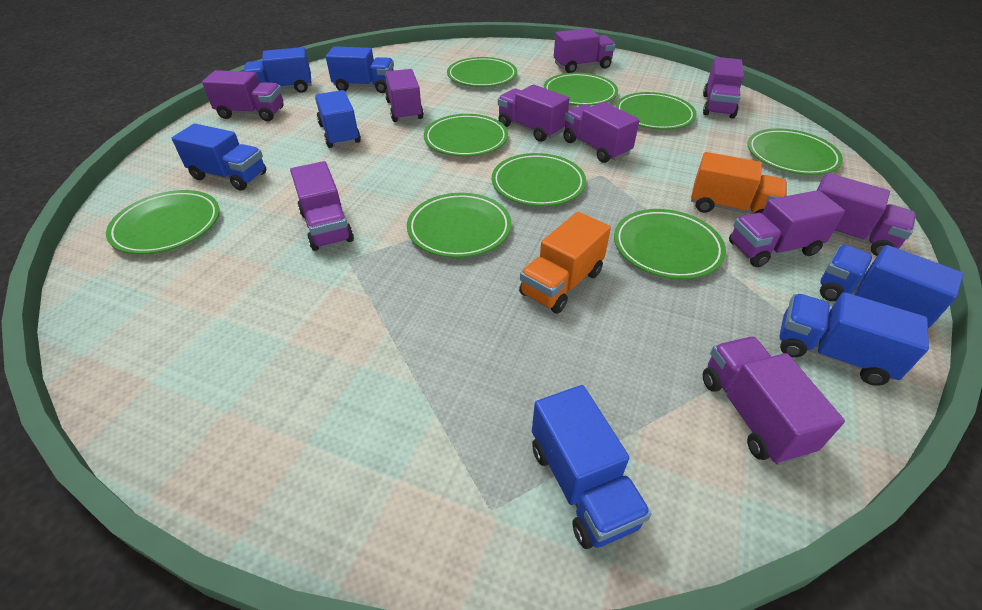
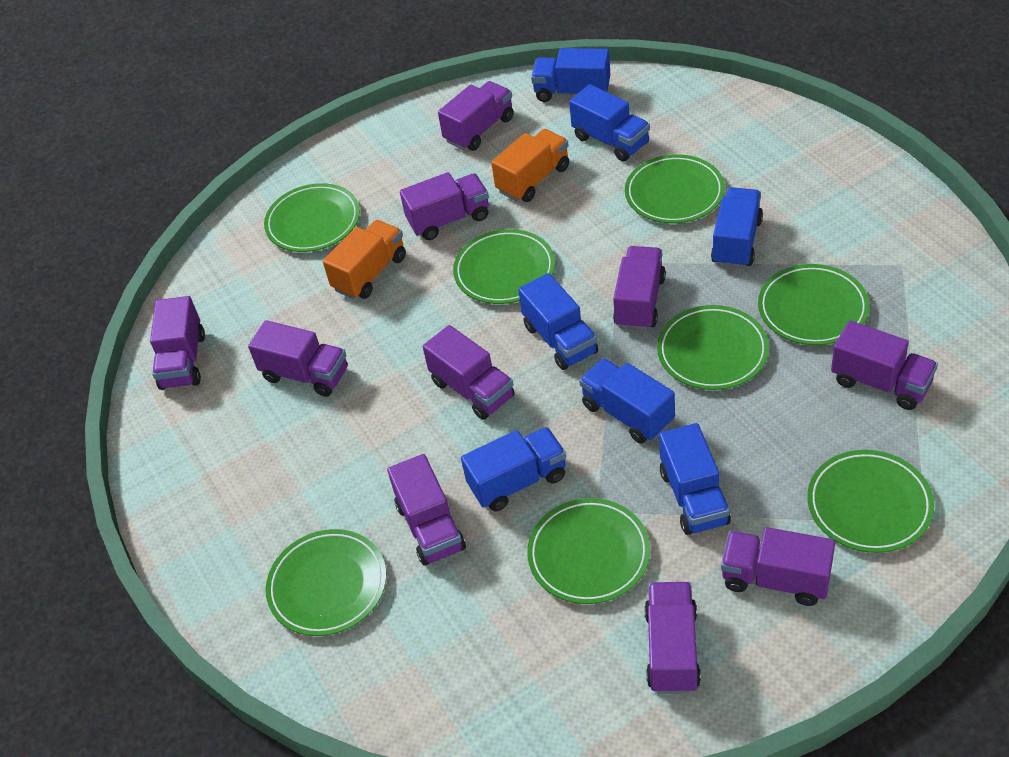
green plate: 9 -> 8

